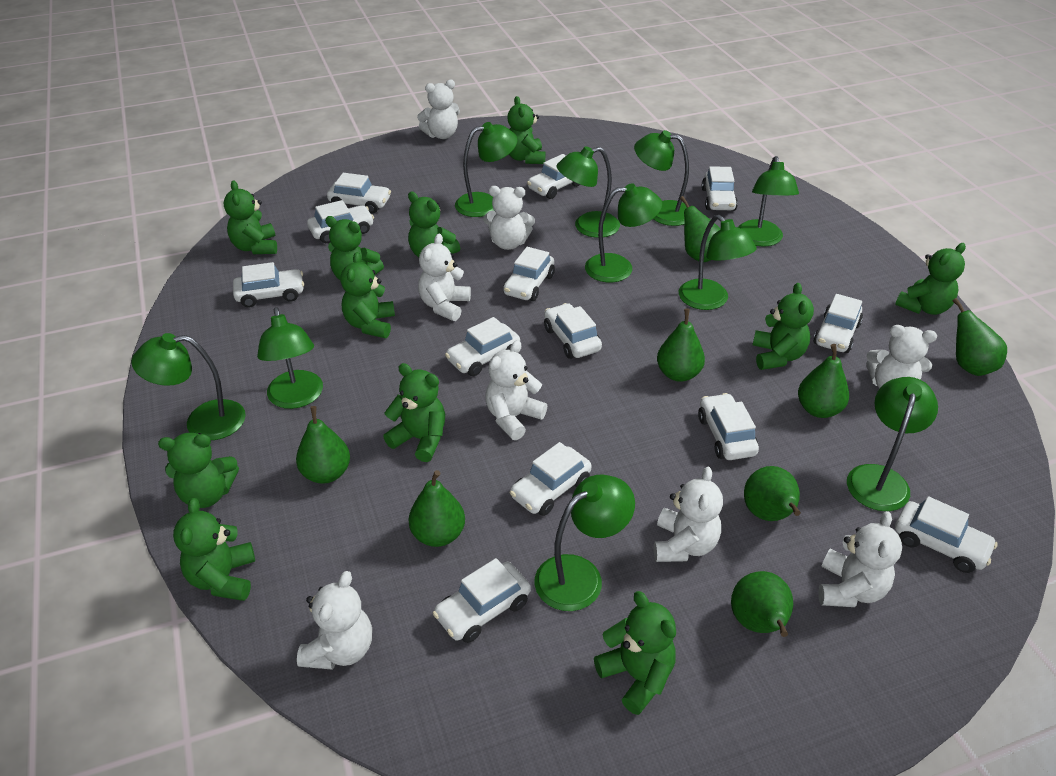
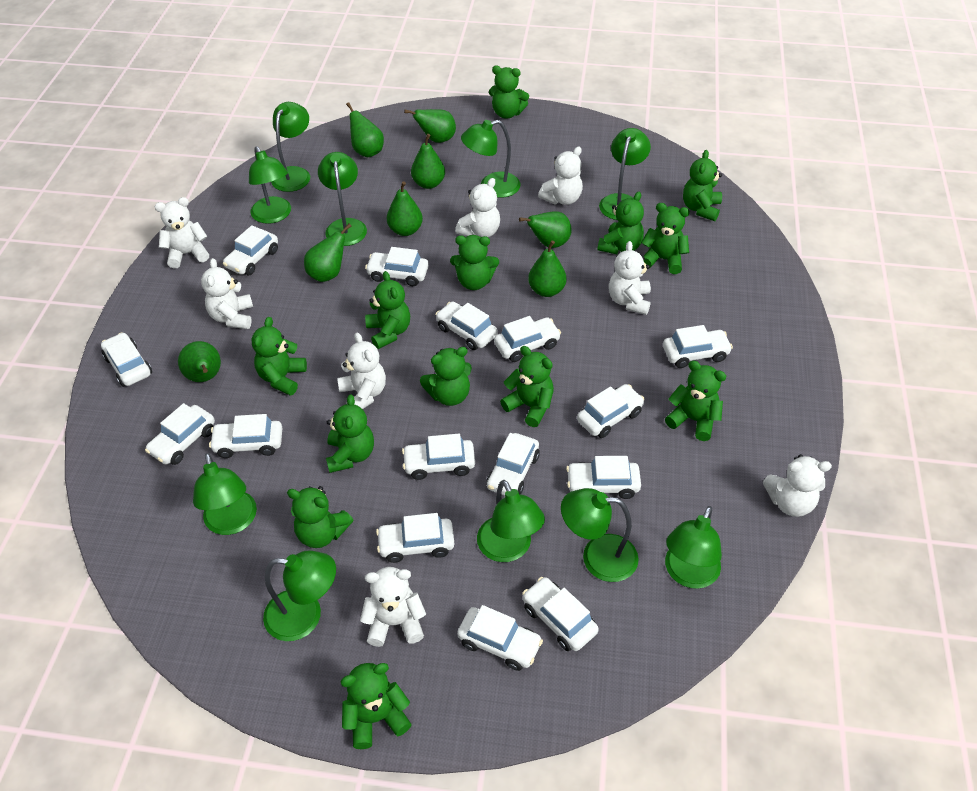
green teddy bear: 11 -> 13
white car: 13 -> 15

